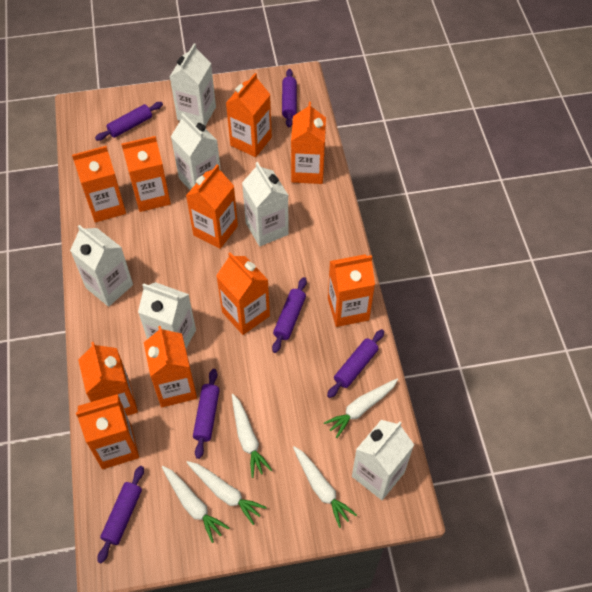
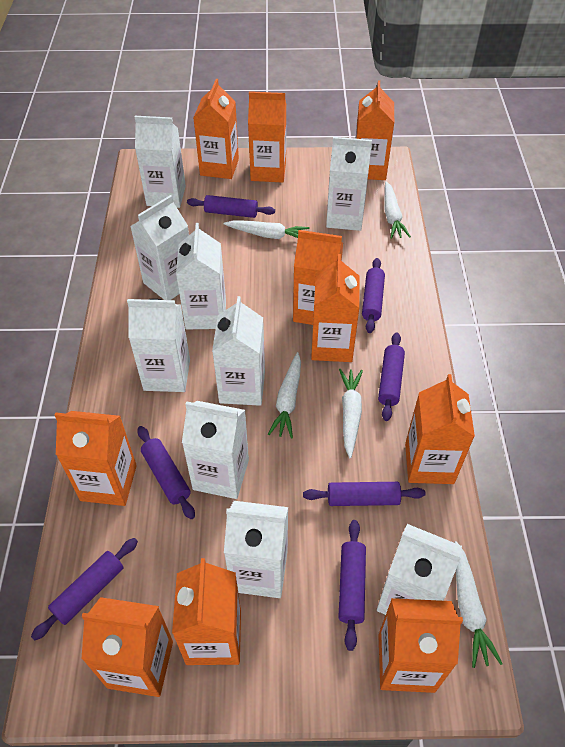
purple rolling pin: 6 -> 7
white carton: 6 -> 9

